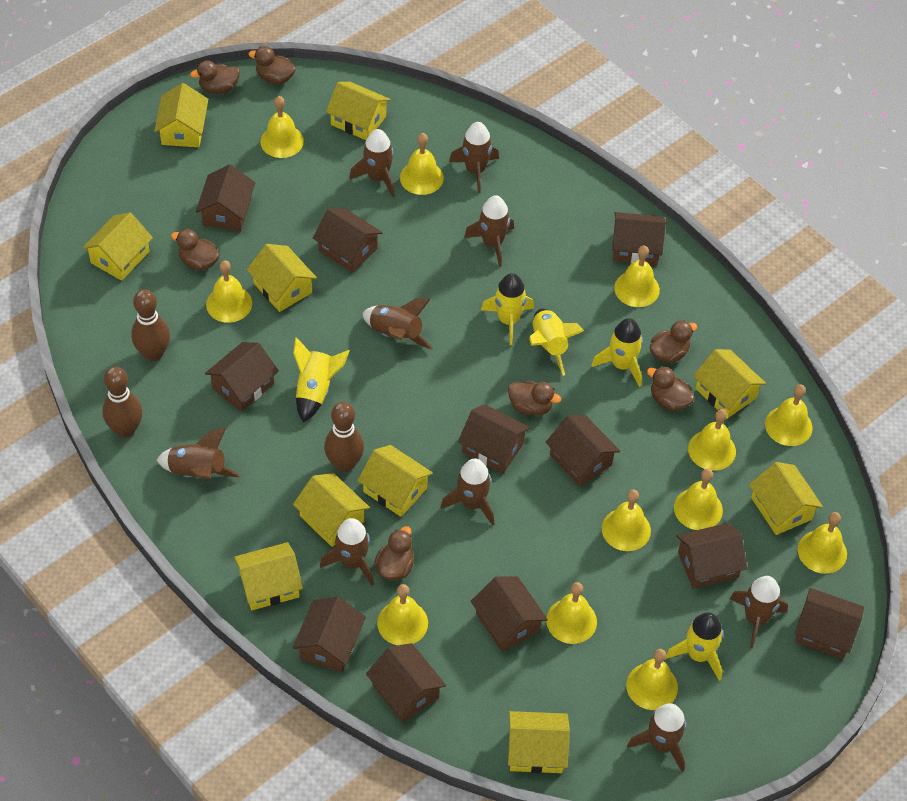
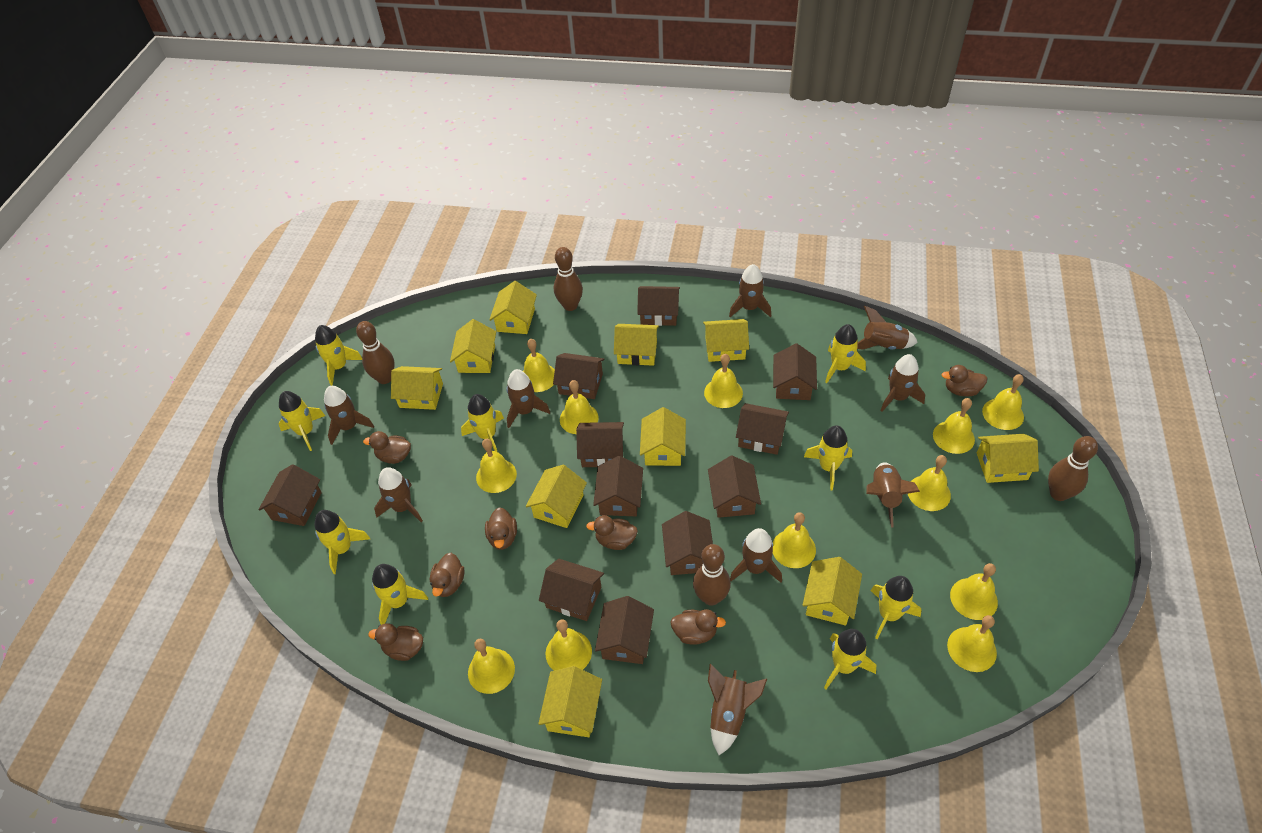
brown bowling pin: 3 -> 4
yellow rocket: 5 -> 9

